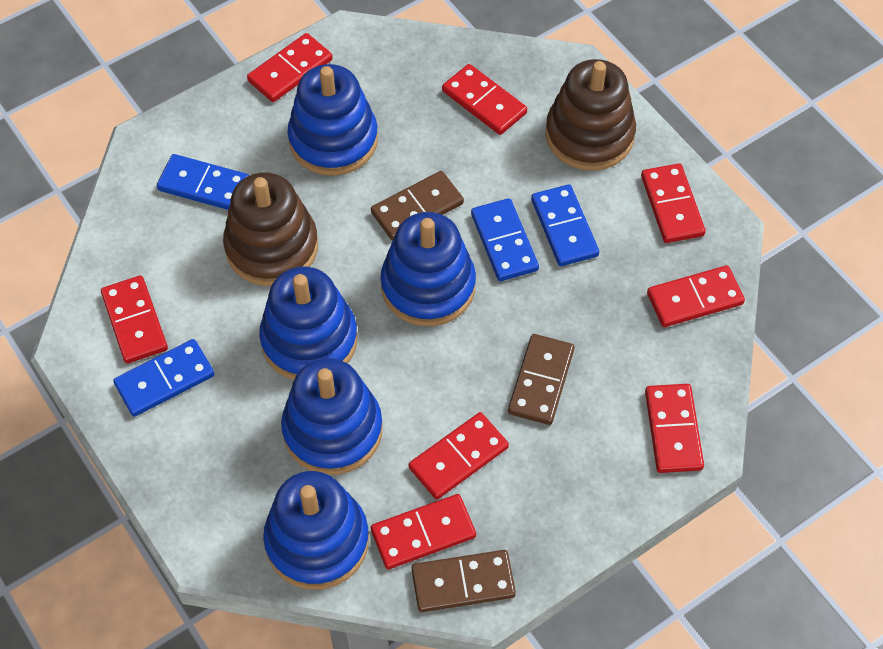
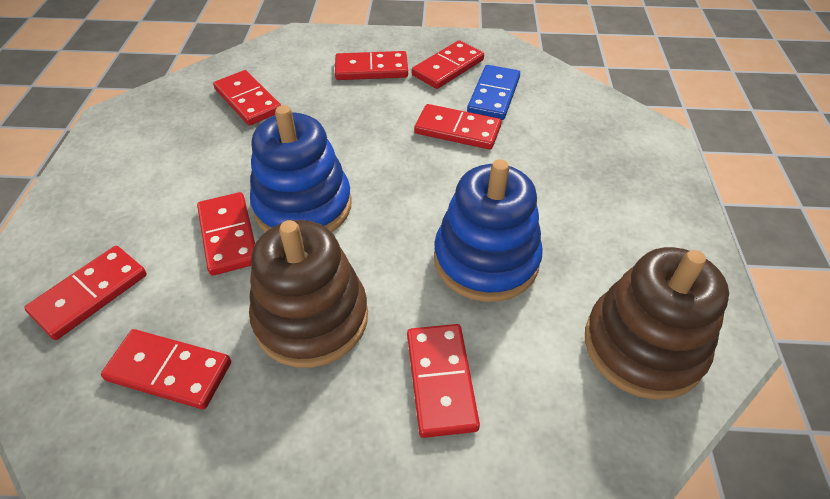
blue domino: 4 -> 1
blue stacking toy: 5 -> 2
brown domino: 3 -> 0

